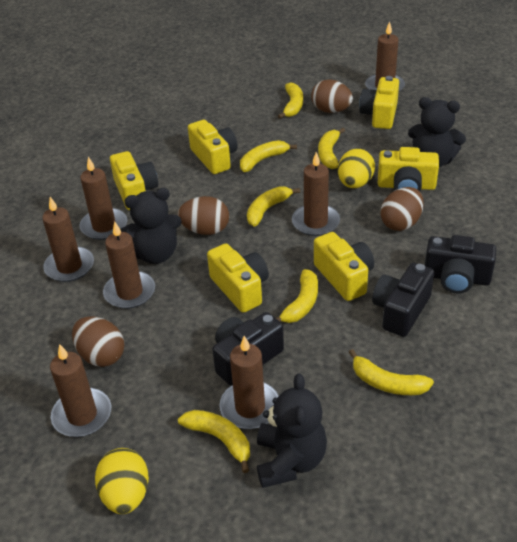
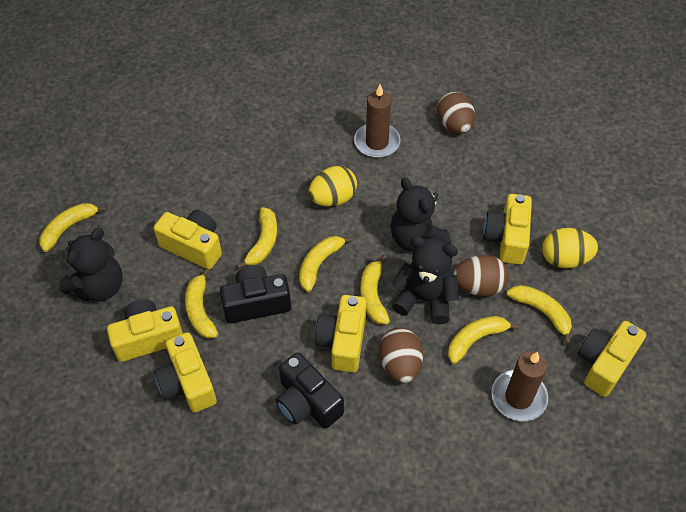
black camera: 3 -> 2
brown candle: 7 -> 2
brown egg: 4 -> 3

